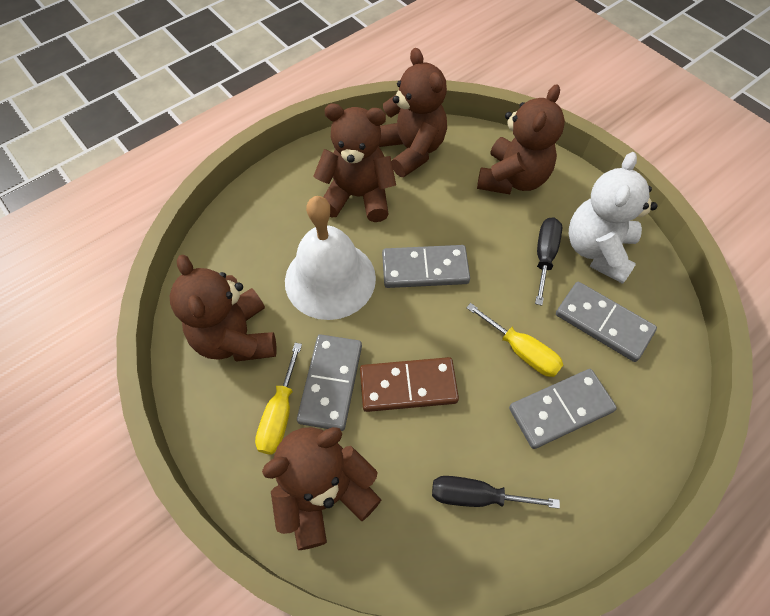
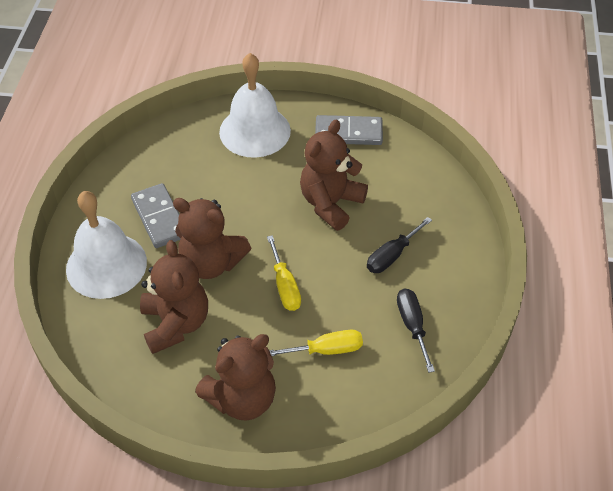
brown domino: 1 -> 0
brown teddy bear: 5 -> 4
grey domino: 4 -> 2
white bell: 1 -> 2
white teddy bear: 1 -> 0

